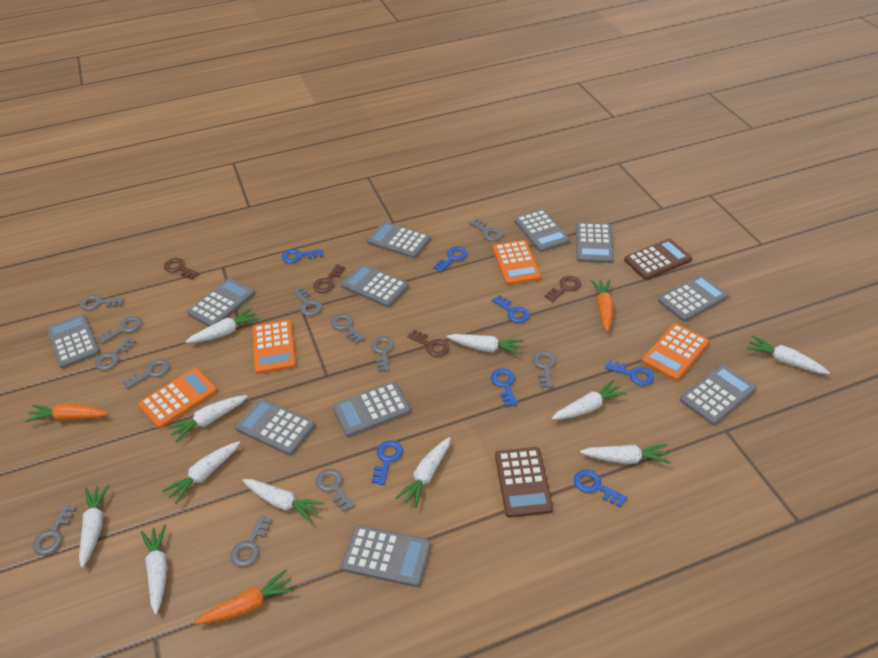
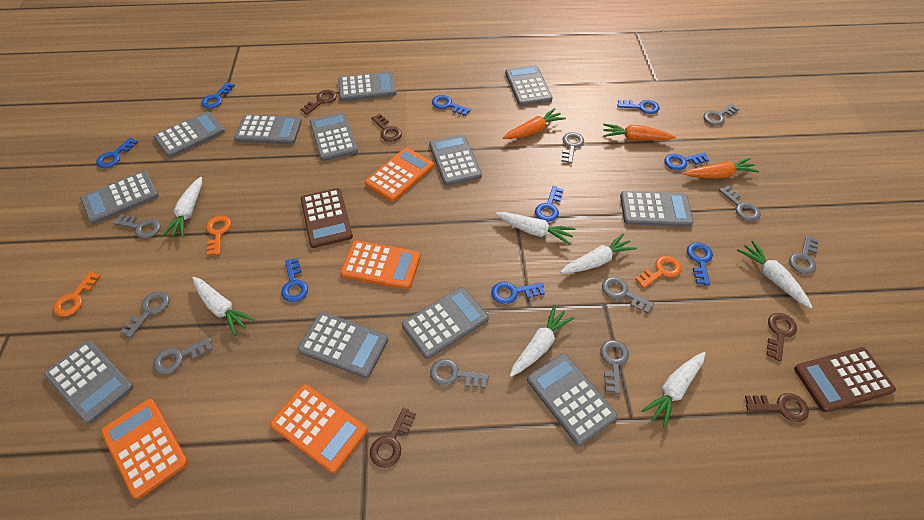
blue key: 7 -> 9
brown key: 4 -> 5
grey calculator: 11 -> 12
grey key: 12 -> 10
orange key: 0 -> 3
white carrot: 11 -> 7

